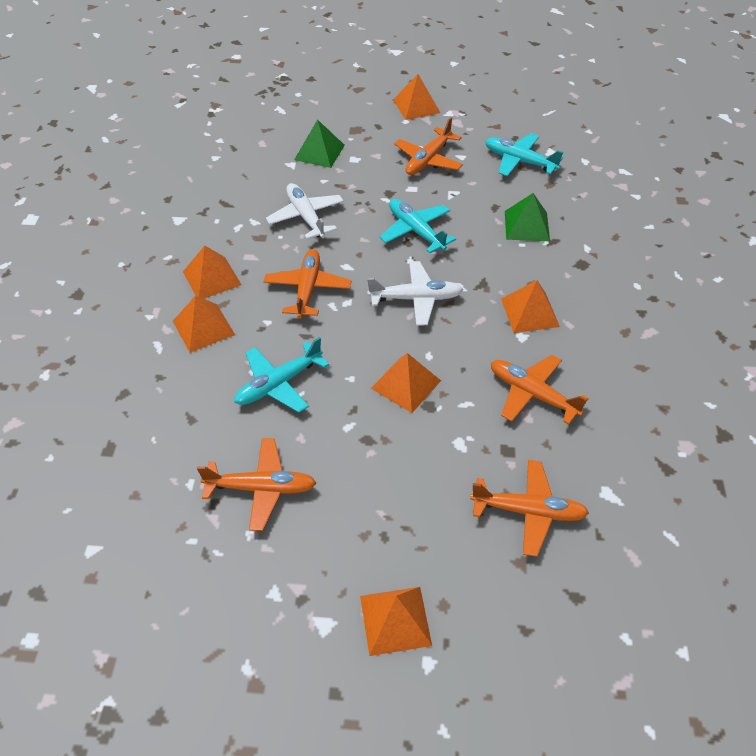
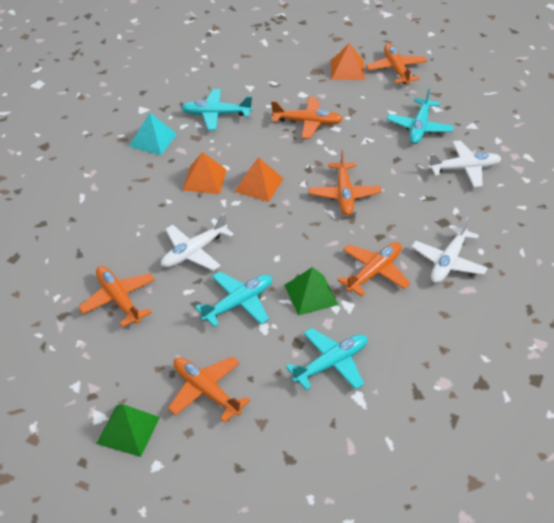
orange plane: 5 -> 6
orange pyramid: 6 -> 3
turquoise plane: 3 -> 4
turquoise pyramid: 0 -> 1
white plane: 2 -> 3

